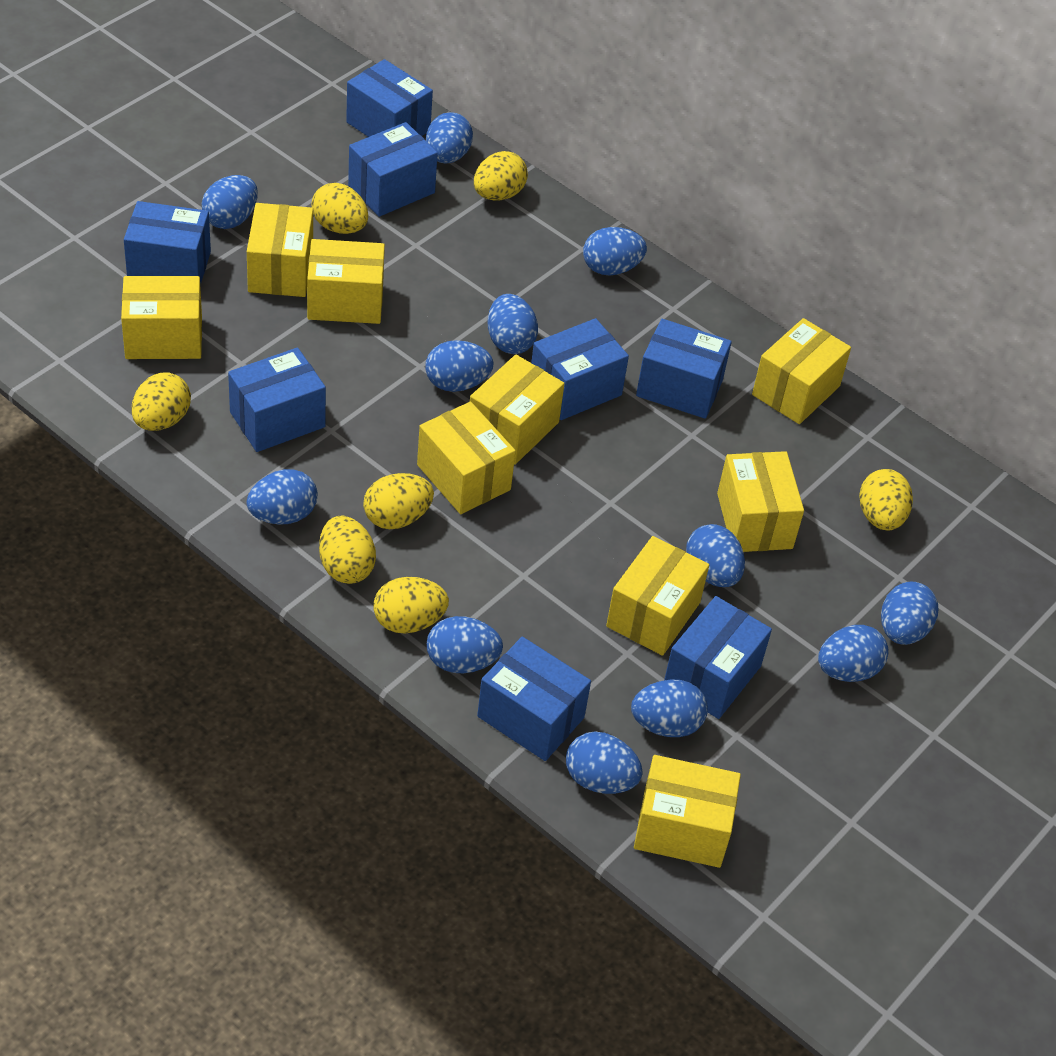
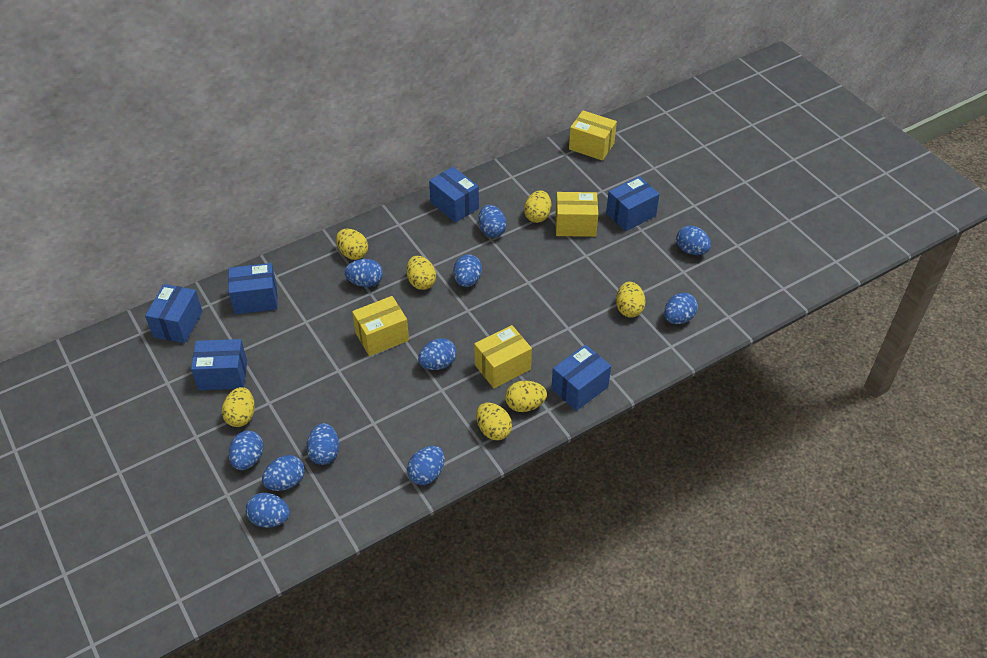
blue box: 8 -> 6
blue egg: 12 -> 11
yellow box: 9 -> 4

